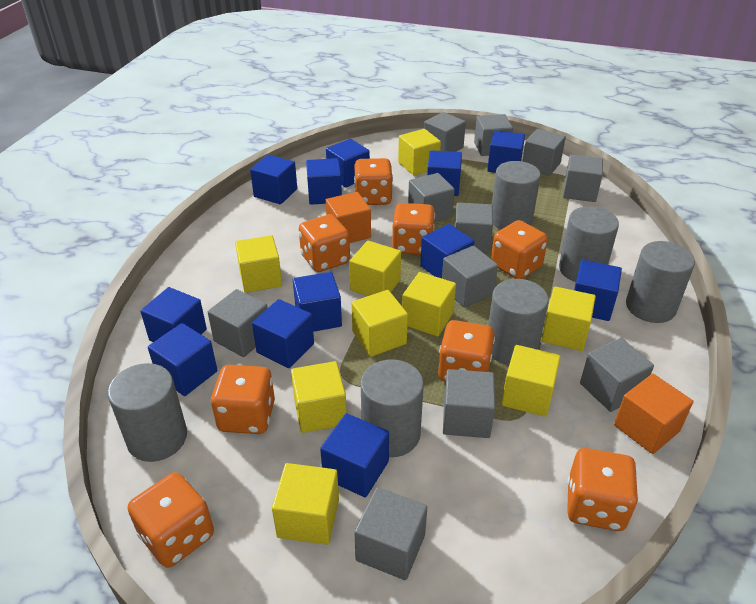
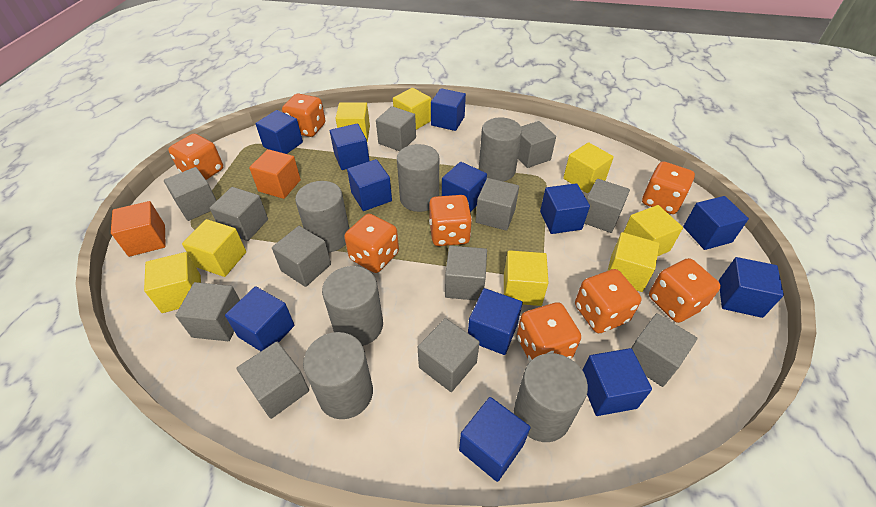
grey cube: 11 -> 12
yellow cube: 9 -> 8

